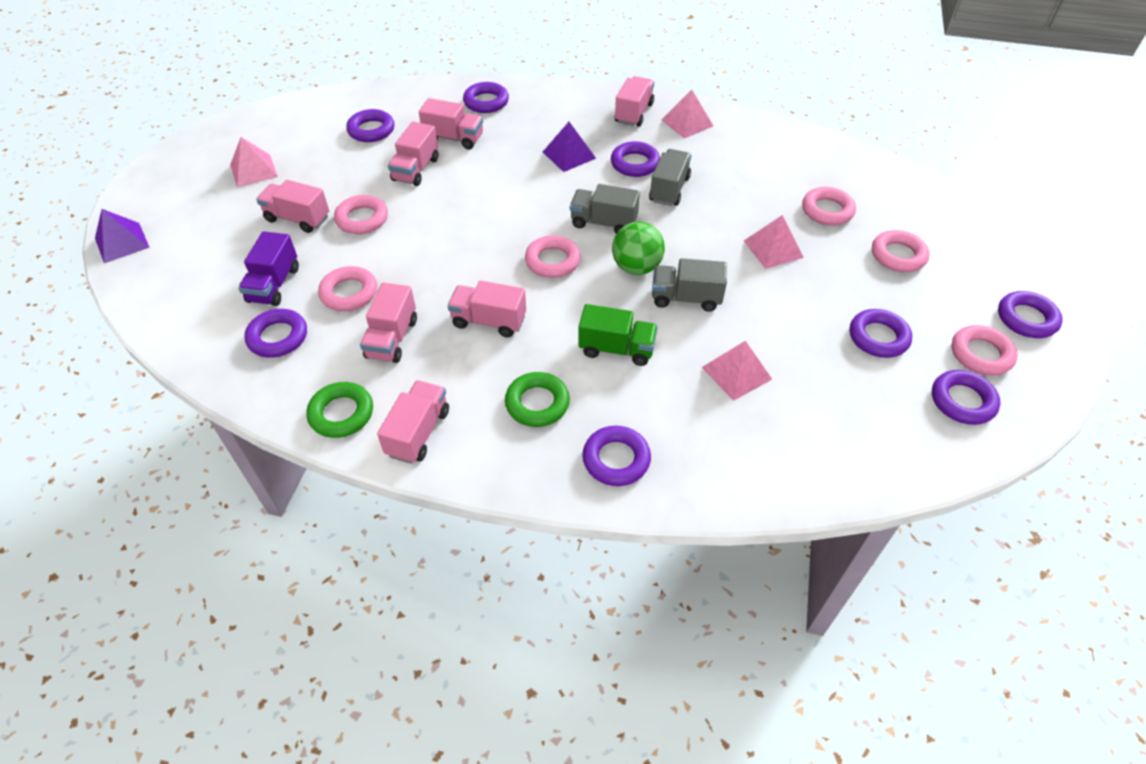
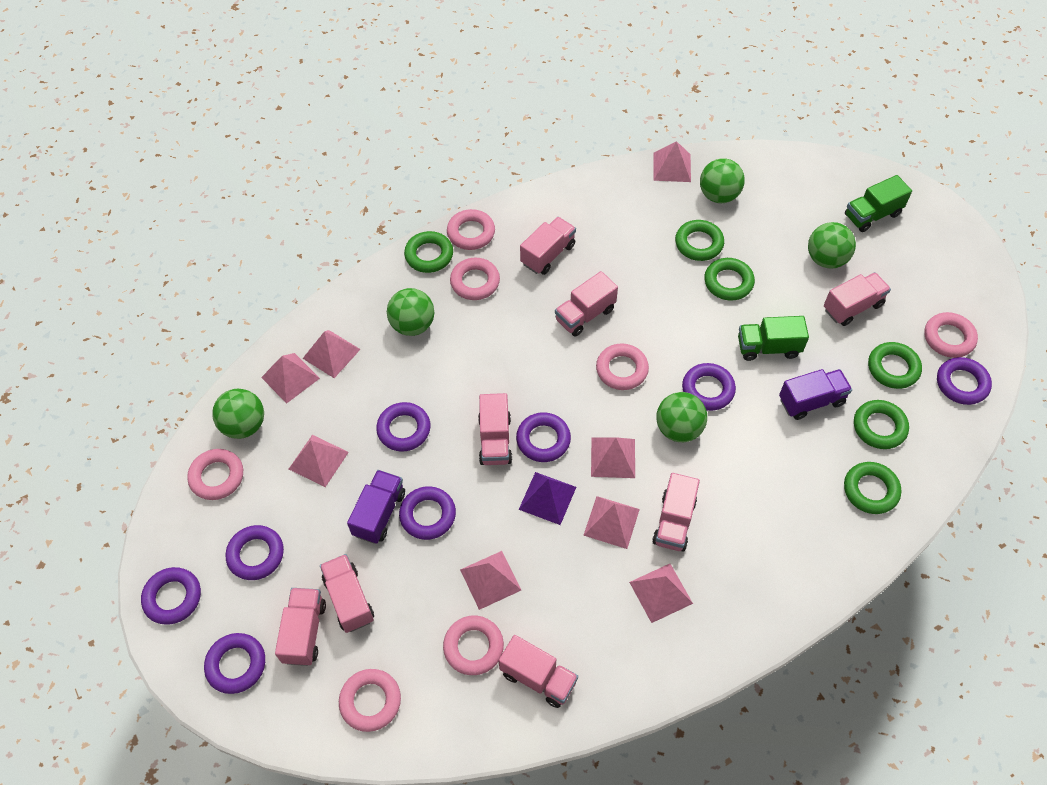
green ball: 1 -> 5
green ring: 2 -> 6
green truck: 1 -> 2
grey truck: 3 -> 0
pink pyramid: 4 -> 8
pink ring: 6 -> 7
pink truck: 7 -> 8
purple pyramid: 2 -> 1
purple truck: 1 -> 2

